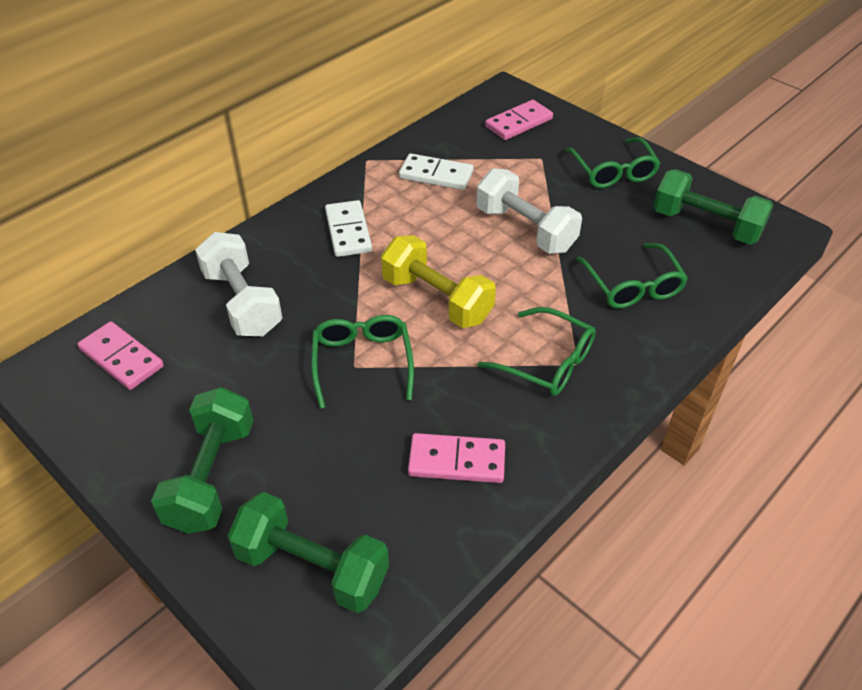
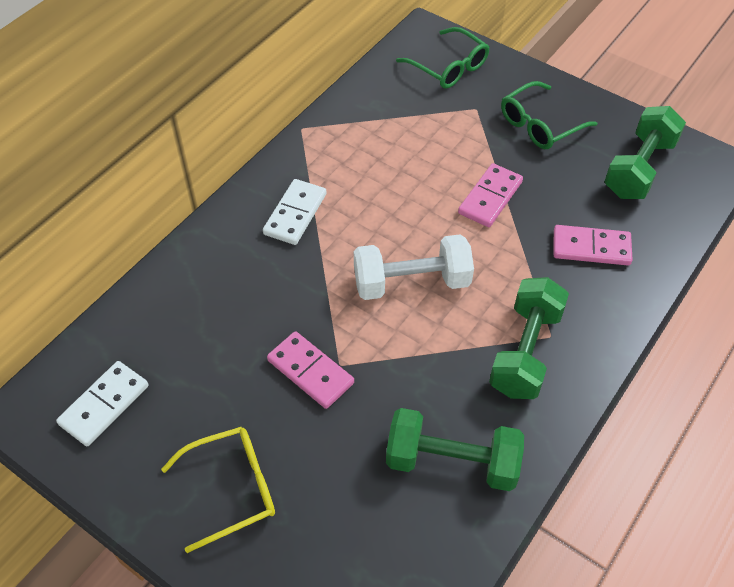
green glasses: 4 -> 2
white dumbbell: 2 -> 1
yellow dumbbell: 1 -> 0
yellow glasses: 0 -> 1

